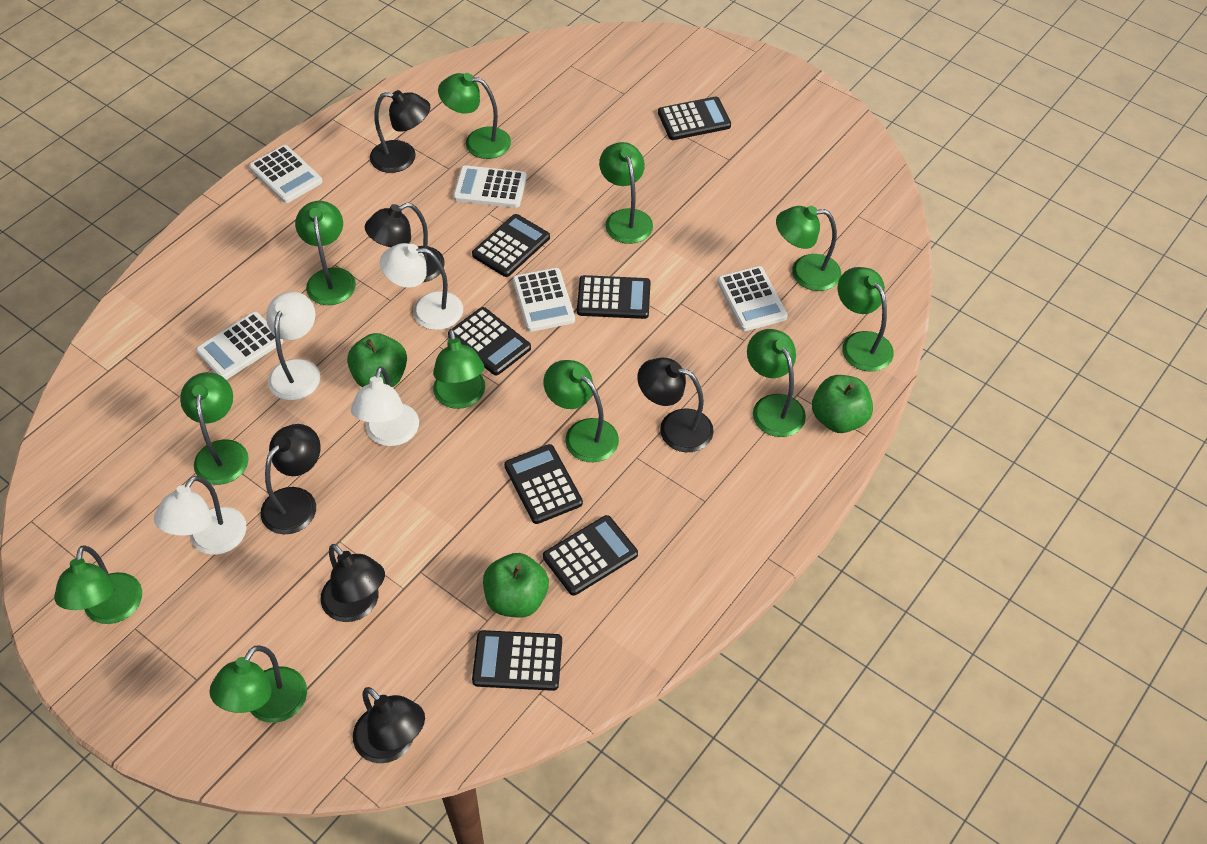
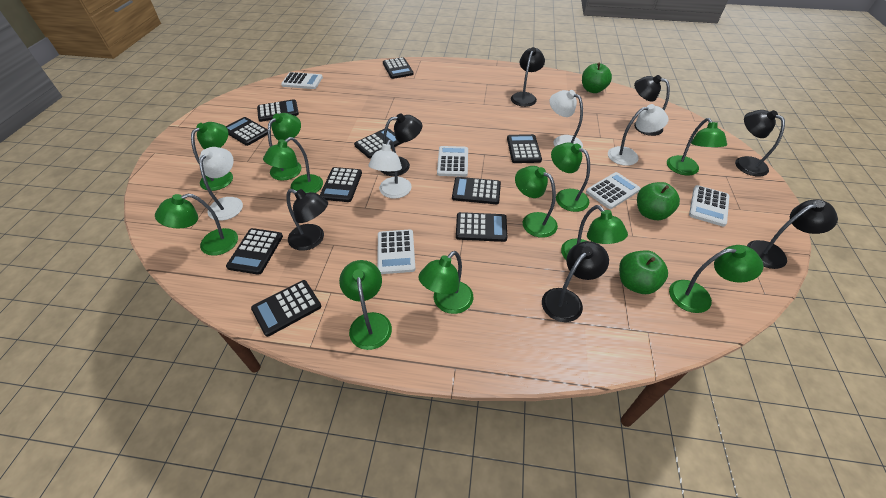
black calculator: 7 -> 10
black lamp: 6 -> 7

